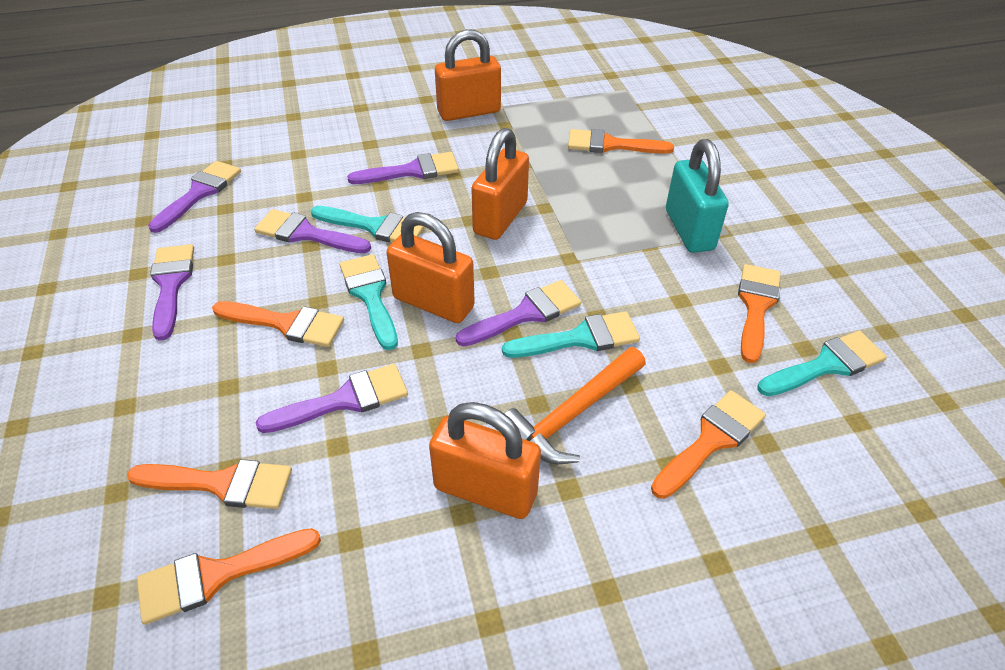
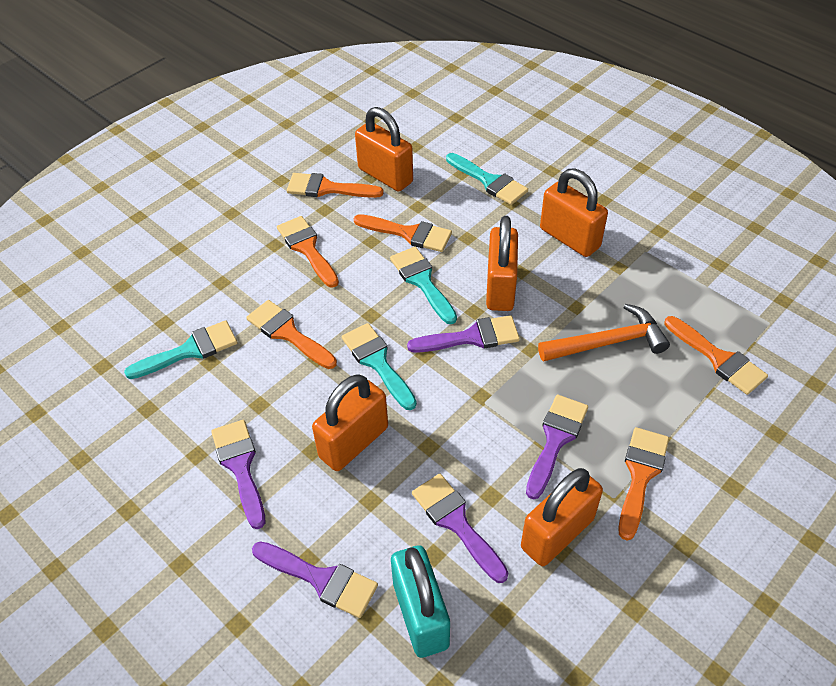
orange padlock: 4 -> 5
purple brush: 6 -> 5

